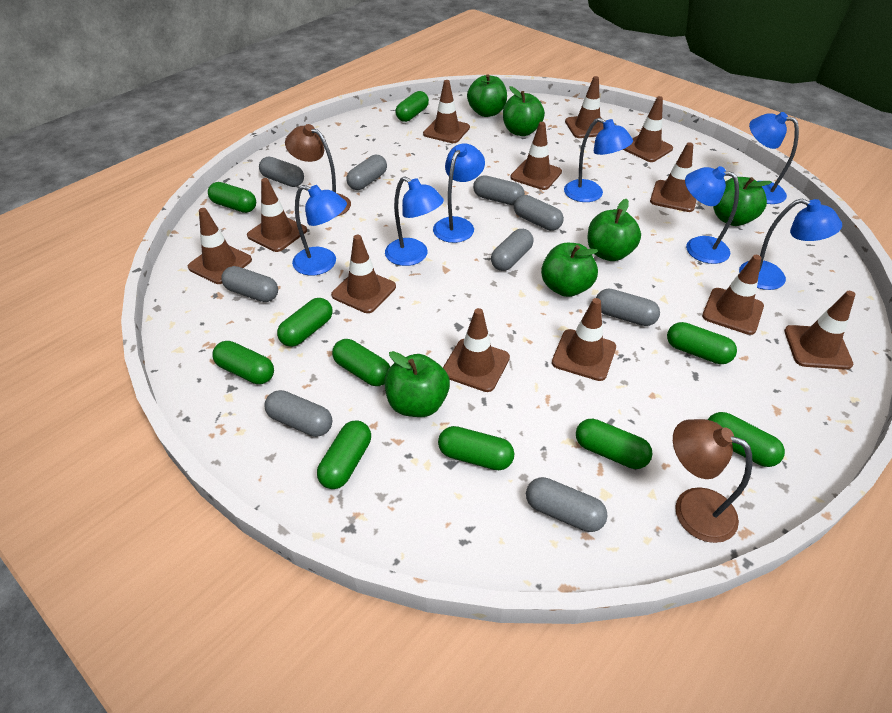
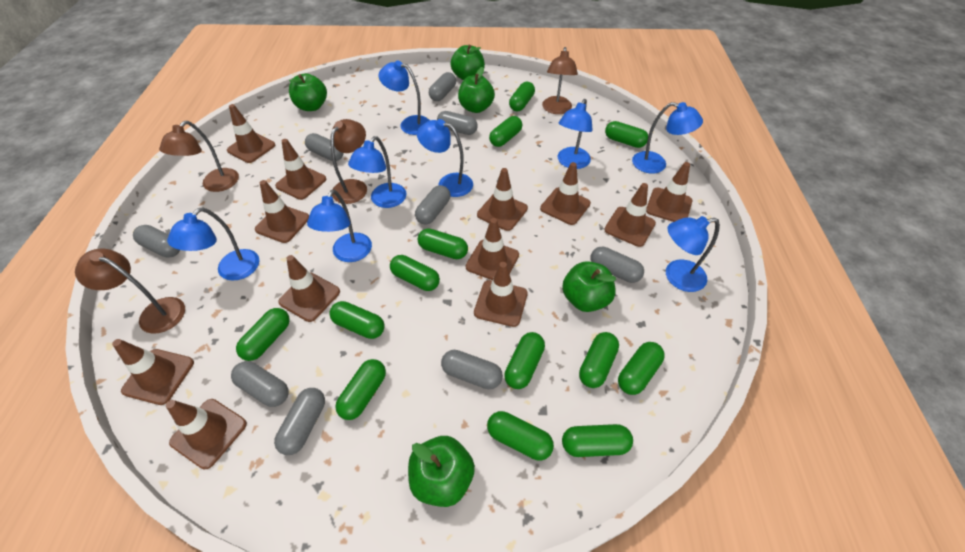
blue lamp: 7 -> 8
brown lamp: 2 -> 4
green apple: 6 -> 5
green capsule: 10 -> 13

